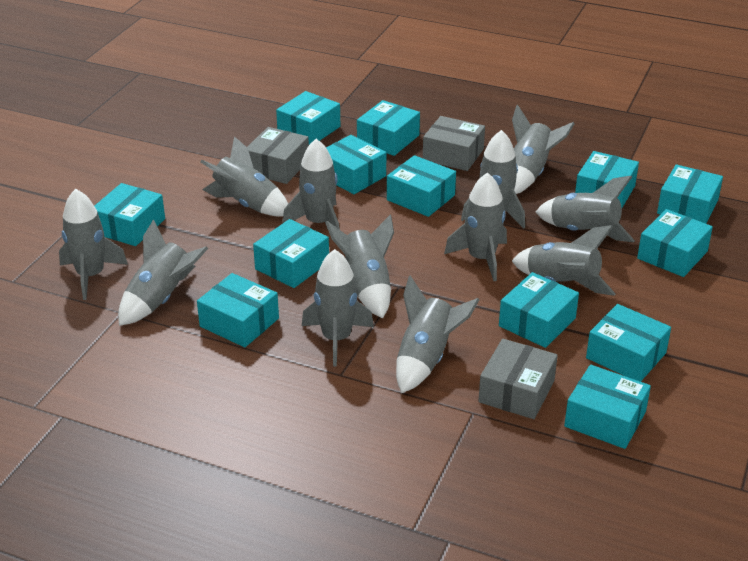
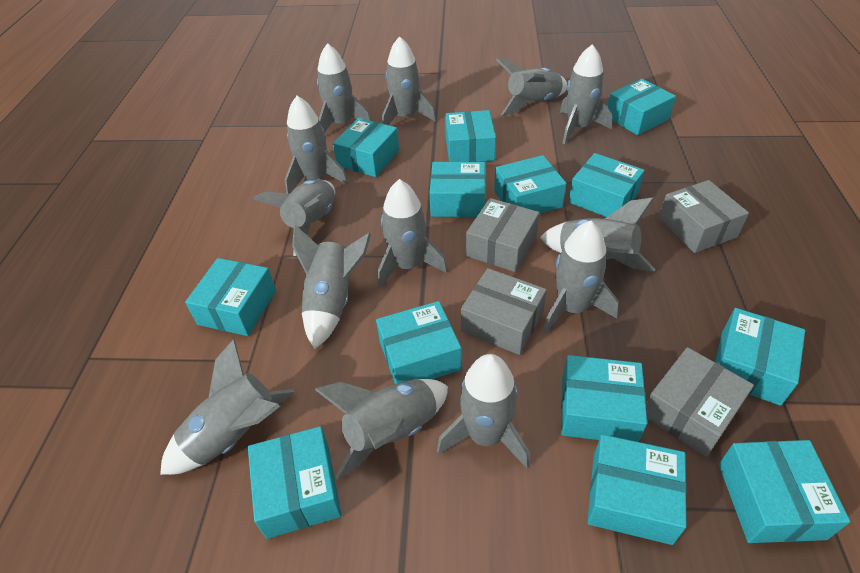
grey box: 3 -> 4
grey rocket: 12 -> 13

